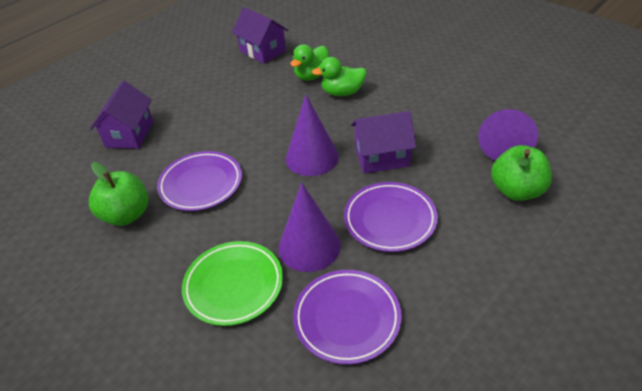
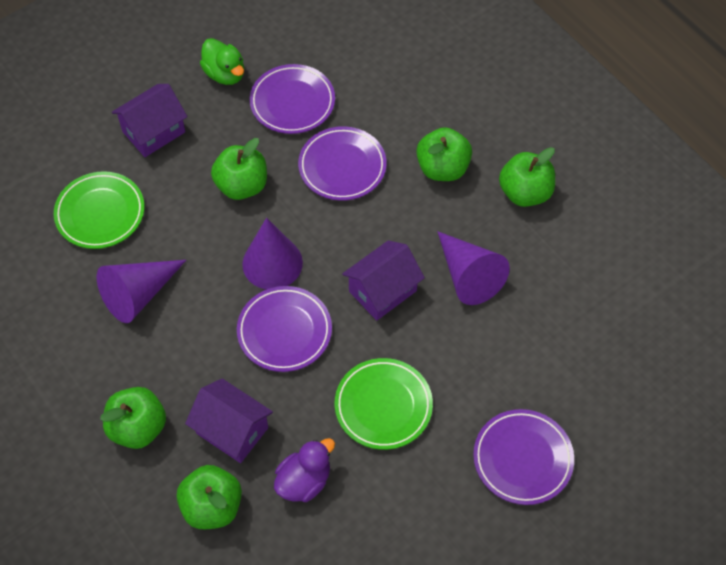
green apple: 2 -> 5
green duck: 2 -> 1
green plate: 1 -> 2
purple duck: 0 -> 1
purple plate: 3 -> 4

